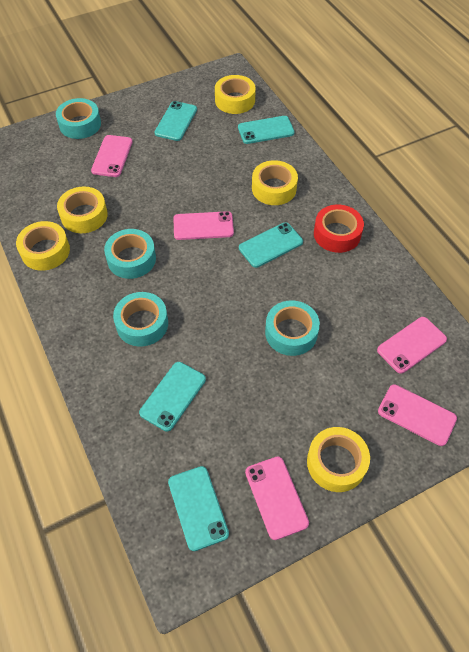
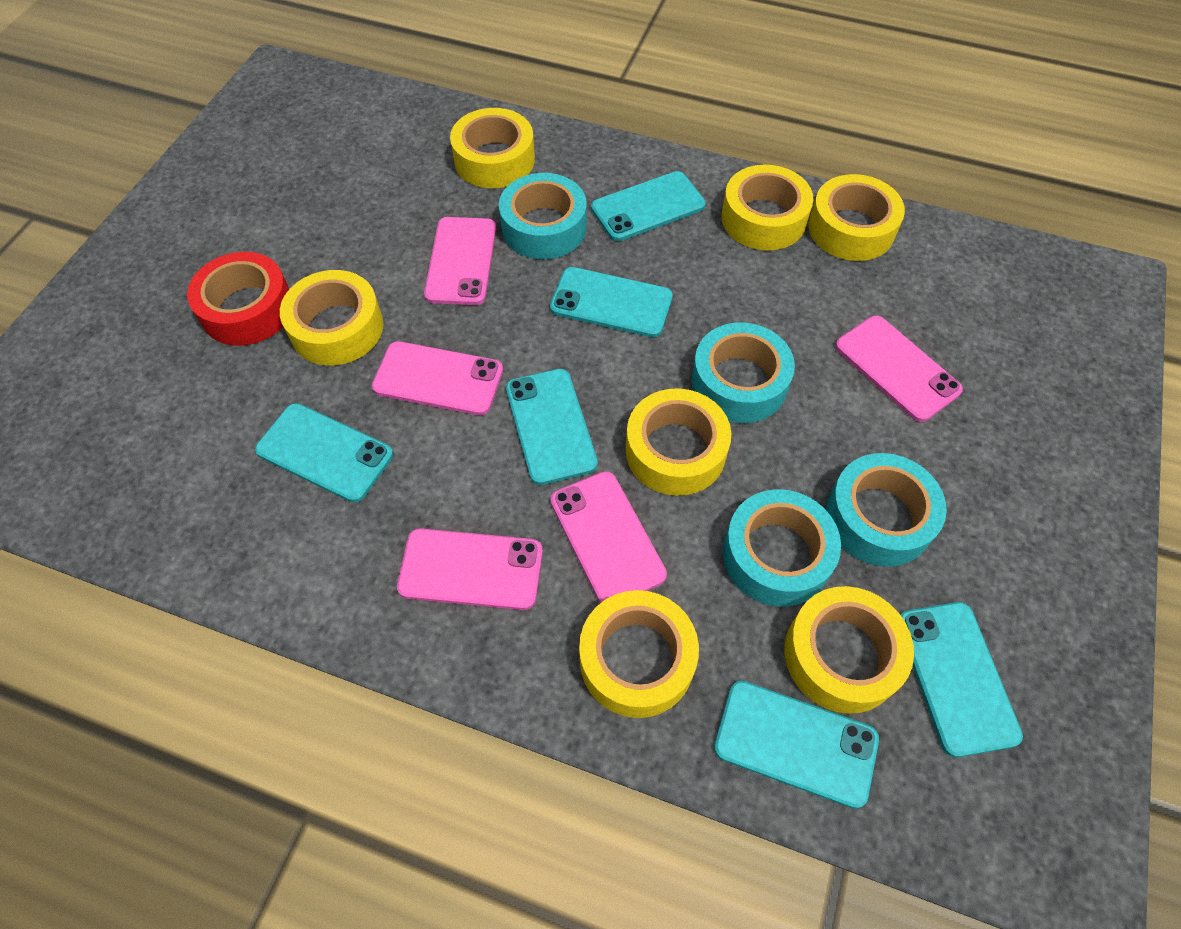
turquoise phone: 5 -> 6
yellow tape: 5 -> 7

